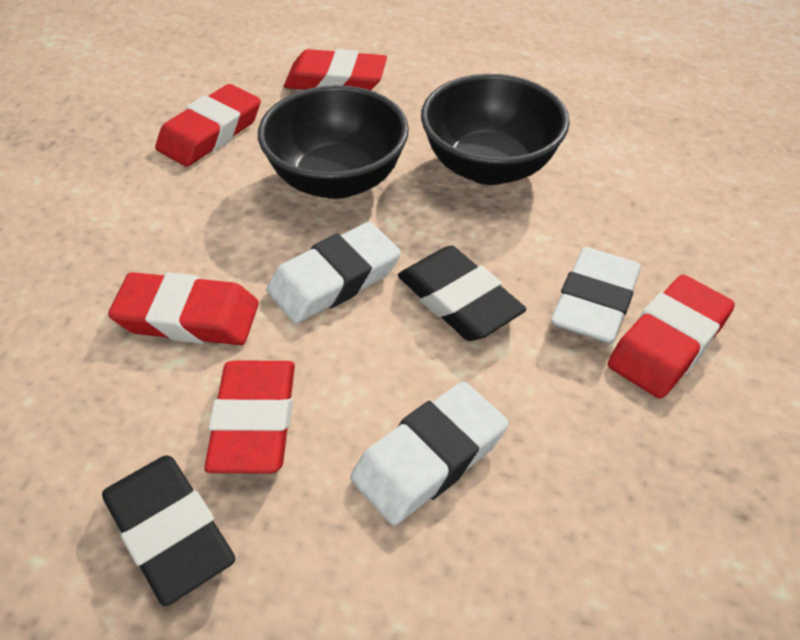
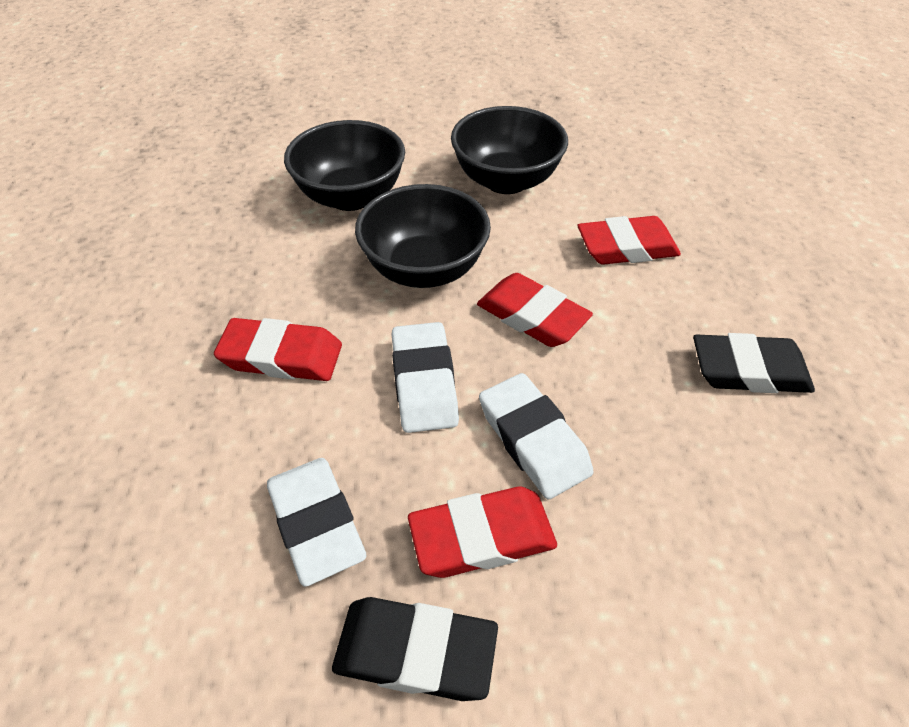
black bowl: 2 -> 3
red eraser: 5 -> 4

